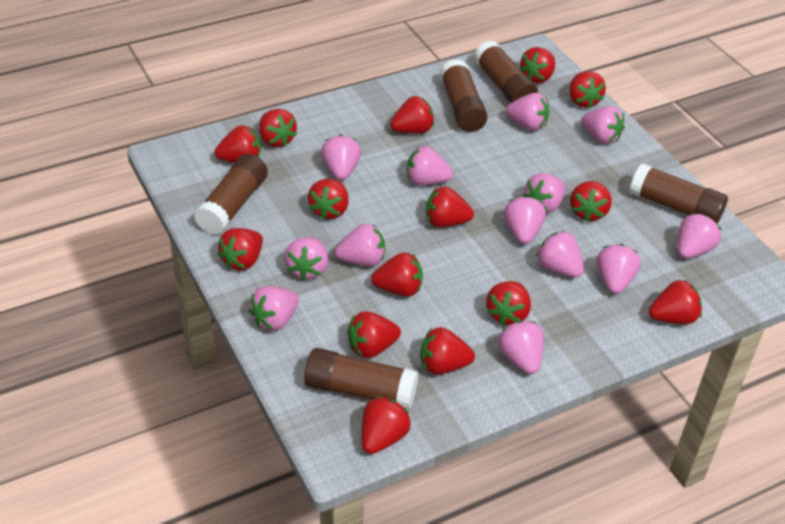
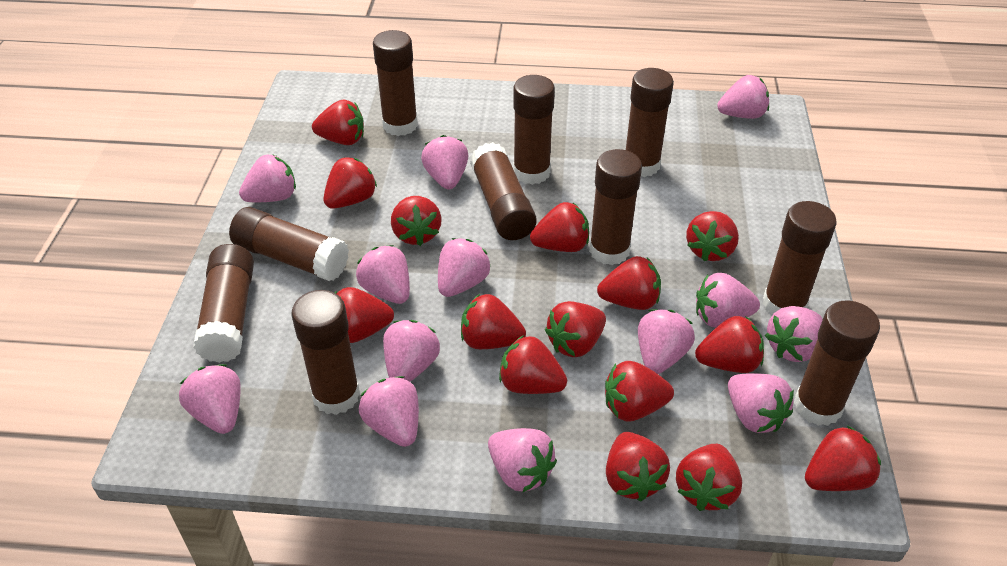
brown glue stick: 5 -> 10

